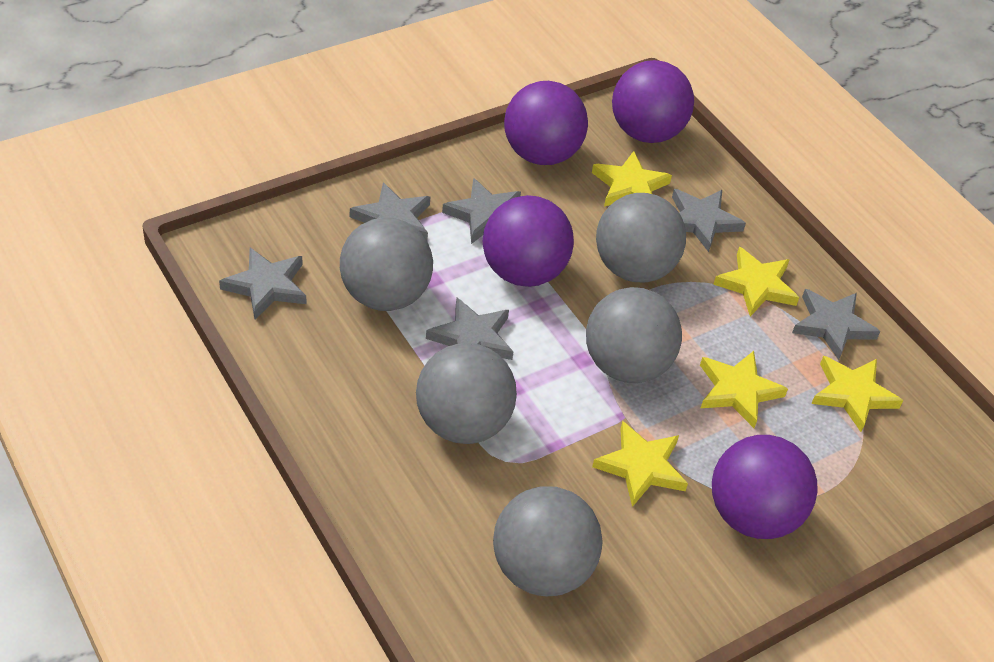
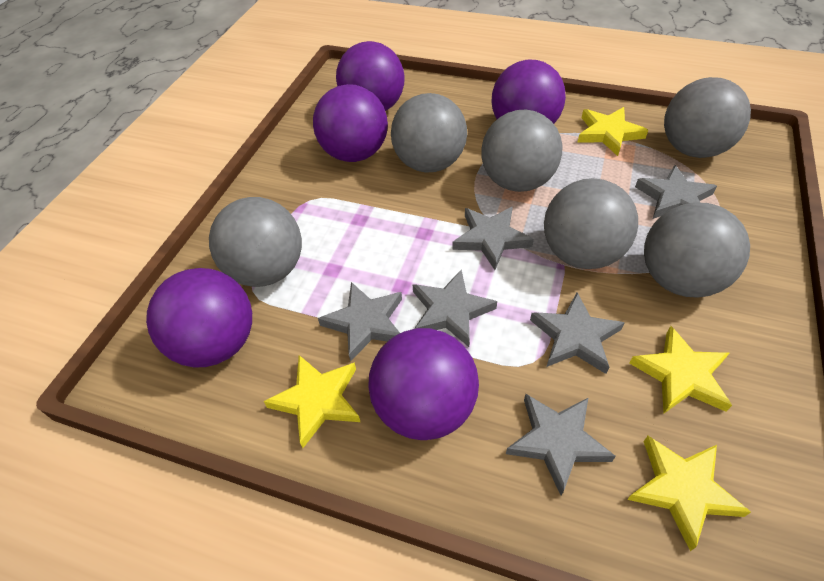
grey ball: 5 -> 6
purple ball: 4 -> 5
yellow star: 5 -> 4

